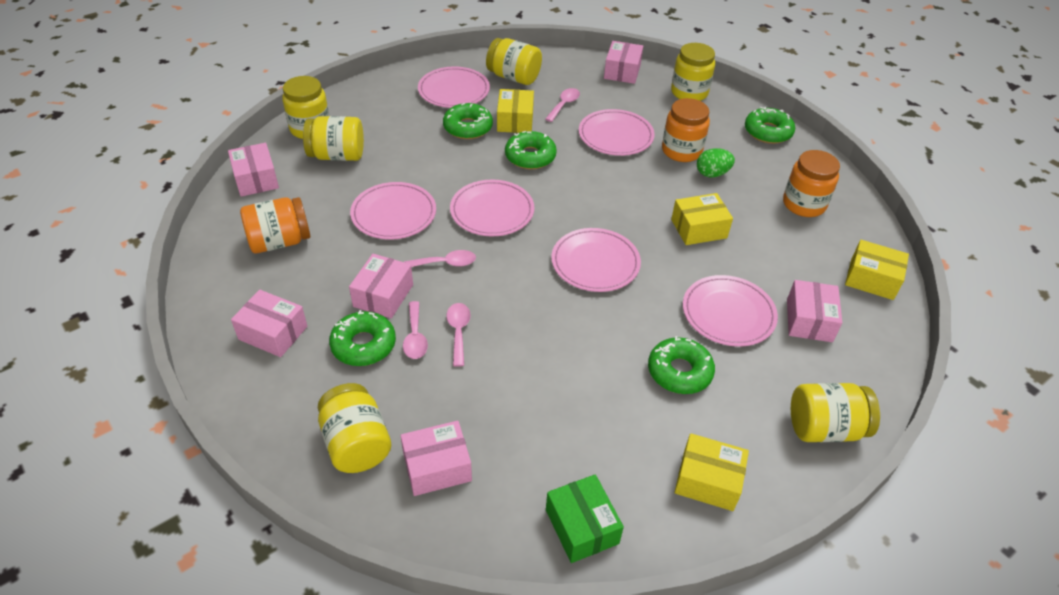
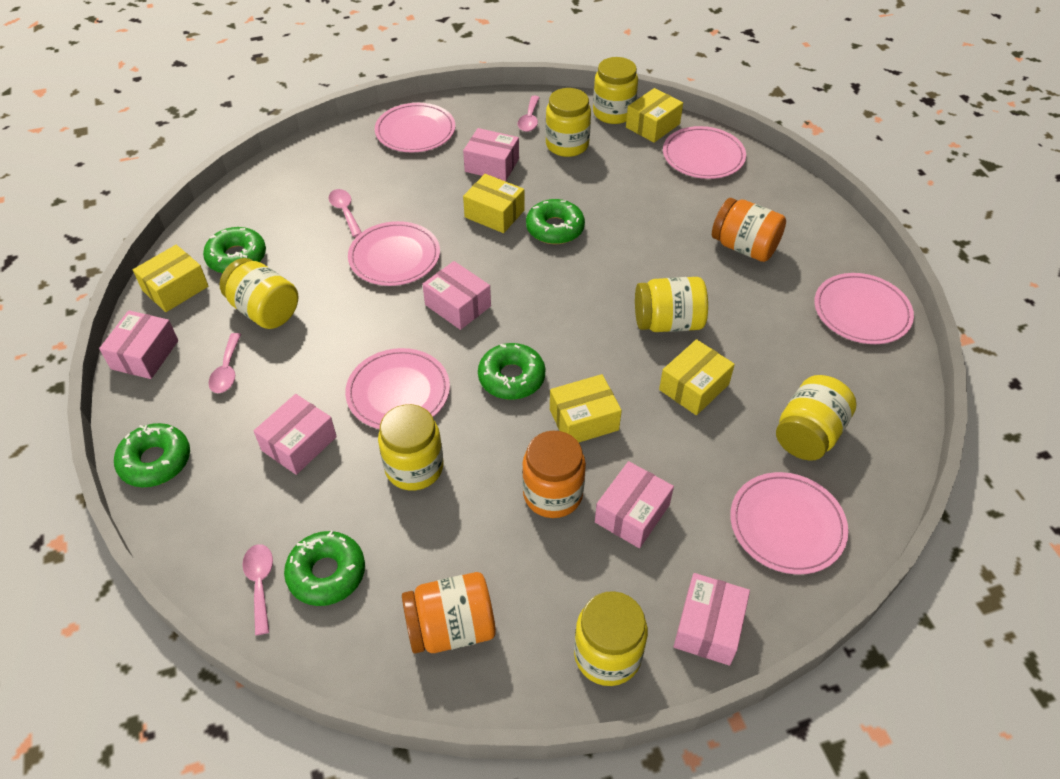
green box: 1 -> 0
green egg: 1 -> 0
yellow box: 4 -> 5
yellow jar: 6 -> 7

